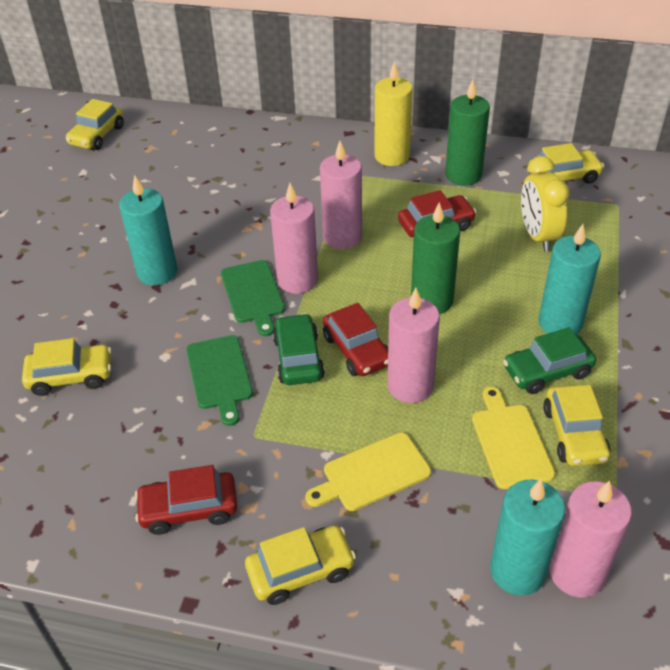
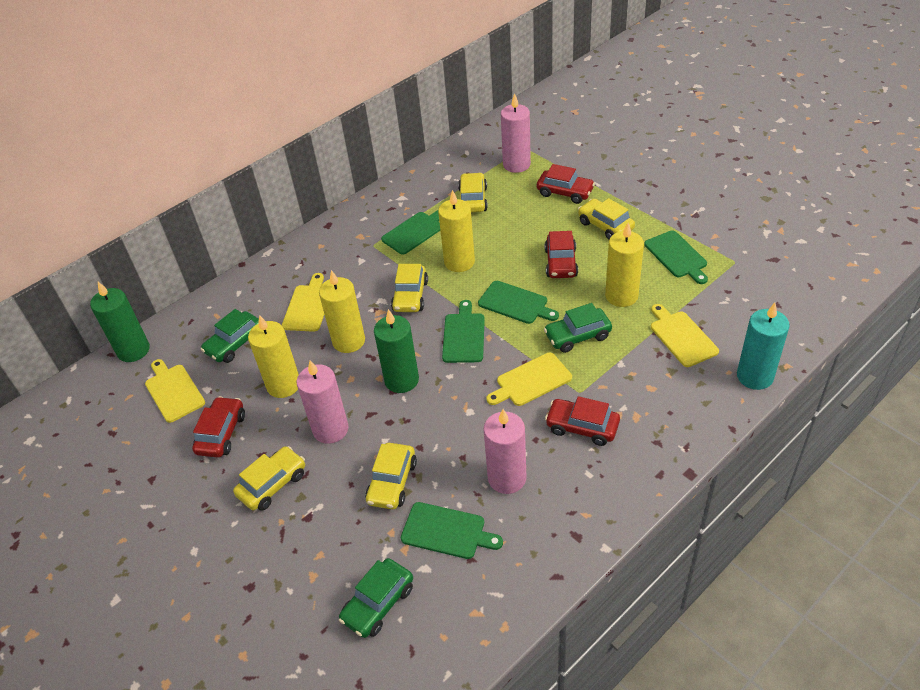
green car: 2 -> 3
green cutting board: 2 -> 5
pink candle: 4 -> 3
red car: 3 -> 4
turquoise candle: 3 -> 1
yellow candle: 1 -> 4
yellow clock: 1 -> 0
yellow cutting board: 2 -> 4

